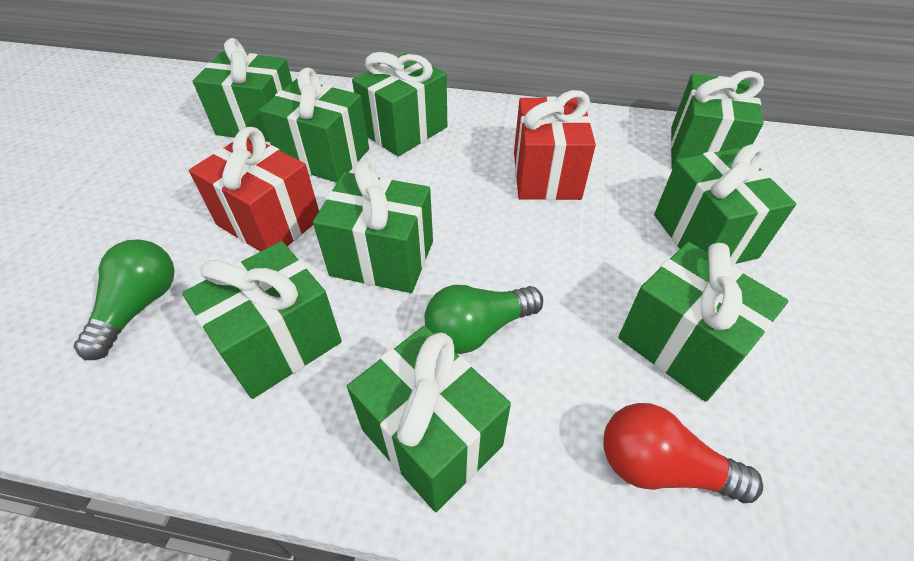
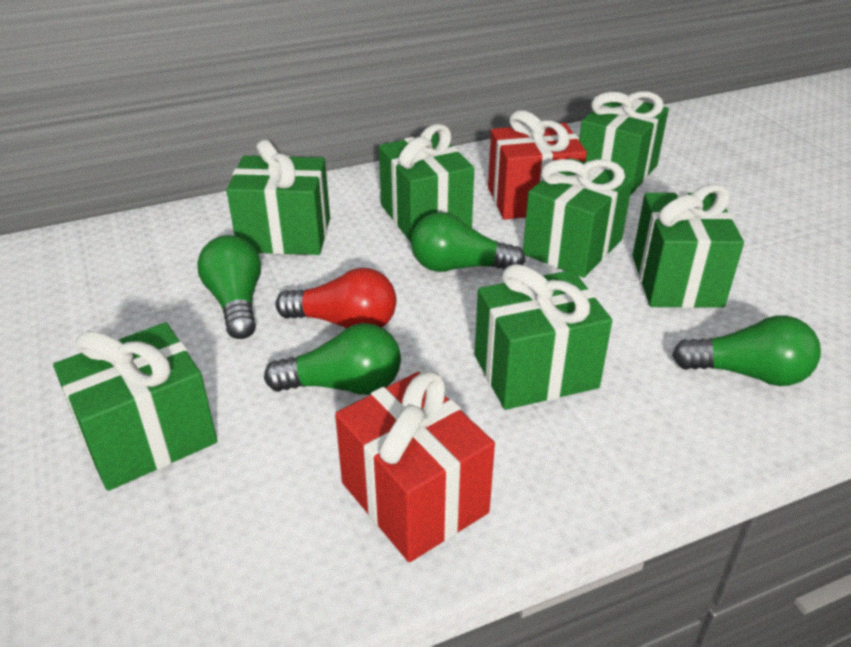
green gift: 9 -> 7
green light bulb: 2 -> 4

